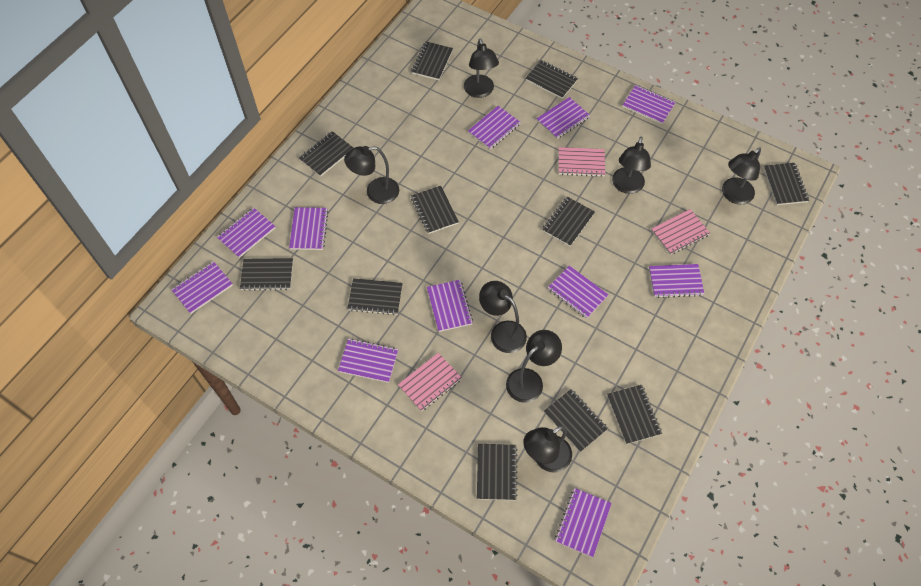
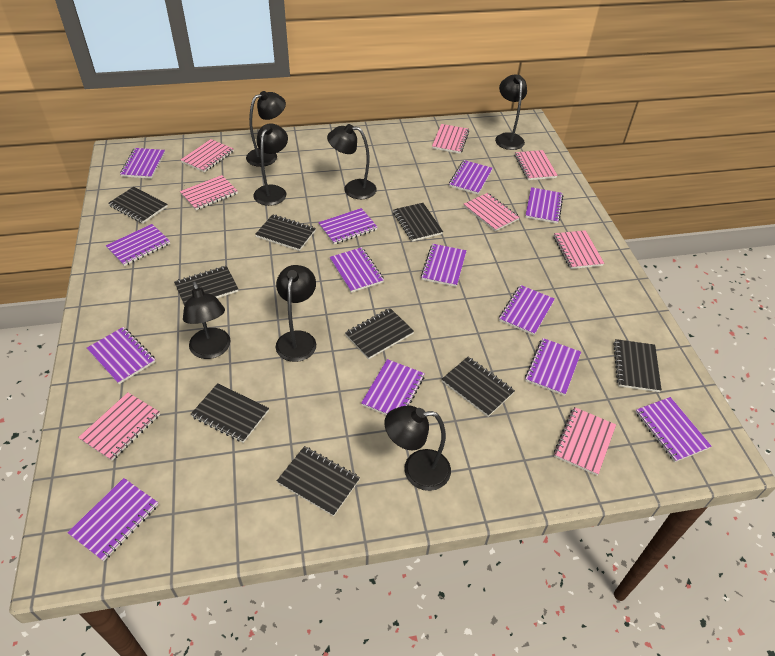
black notebook: 11 -> 9
pink notebook: 3 -> 8
purple notebook: 11 -> 13

